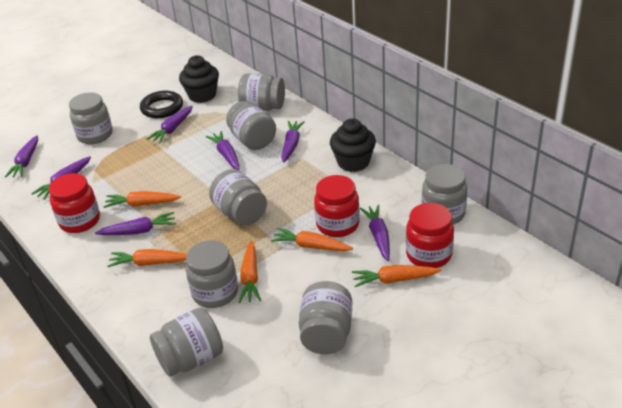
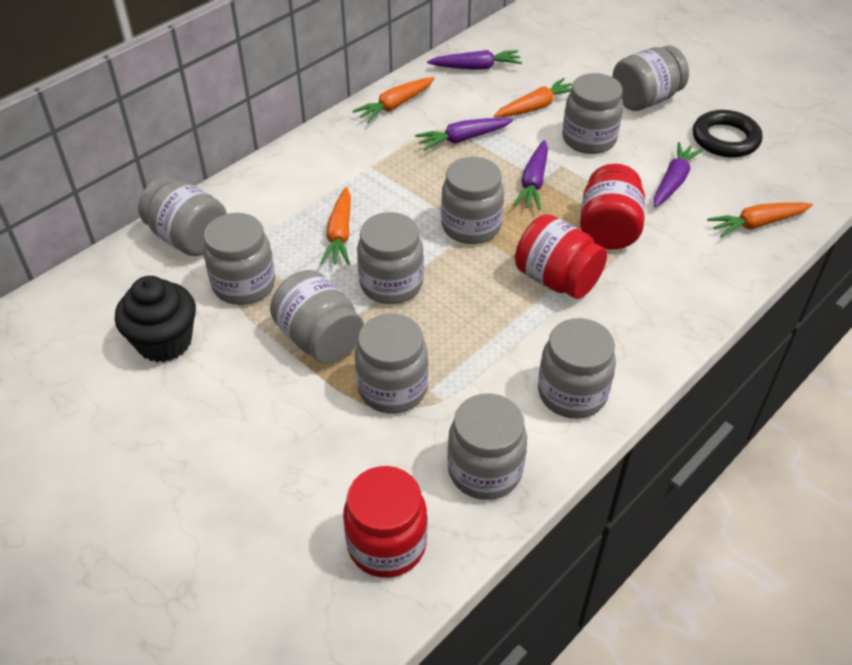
black cupcake: 2 -> 1
grey jar: 8 -> 10
orange carrot: 5 -> 4
purple carrot: 7 -> 4

